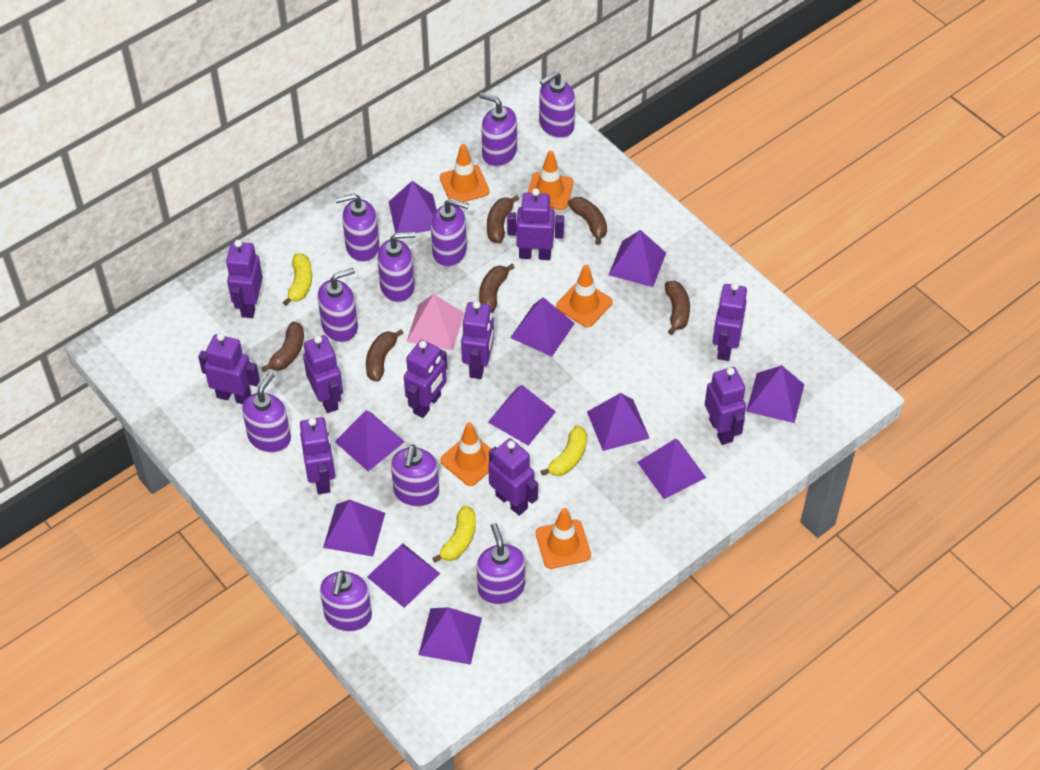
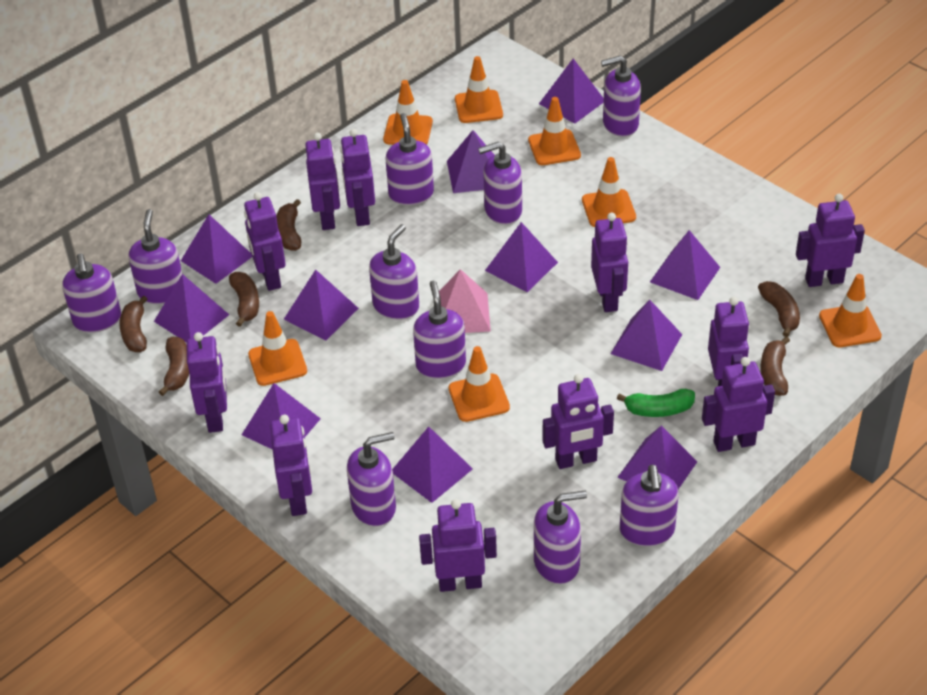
green banana: 0 -> 1
orange traffic cone: 5 -> 7
purple robot: 10 -> 11
yellow banana: 3 -> 0

